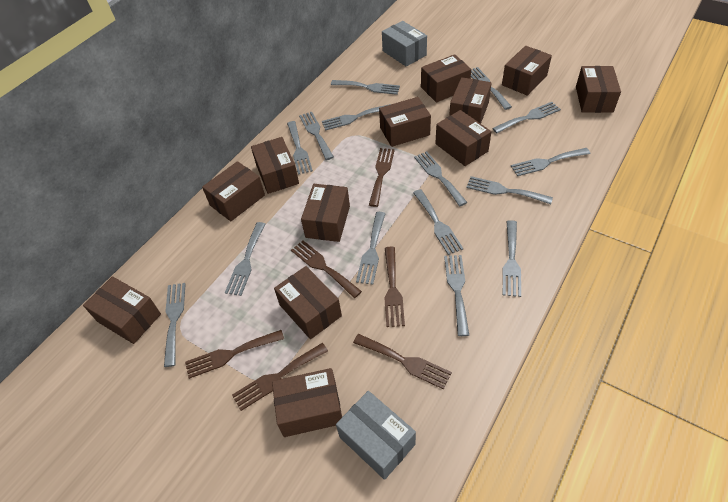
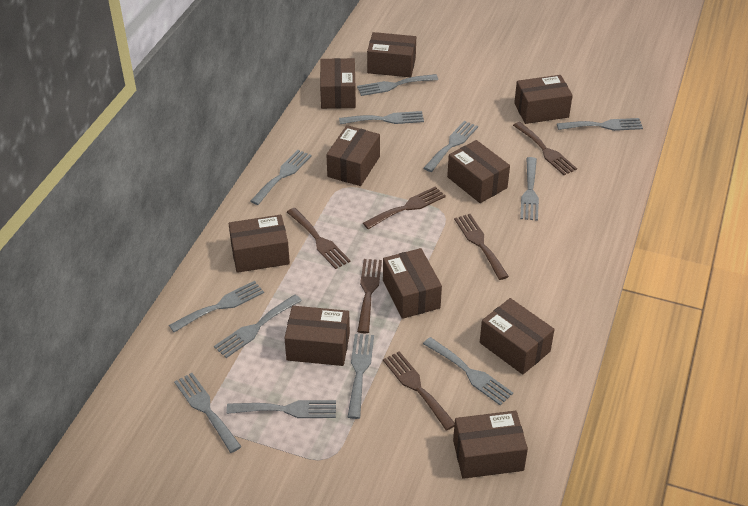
brown box: 12 -> 10
grey box: 2 -> 0
grey fork: 15 -> 12

